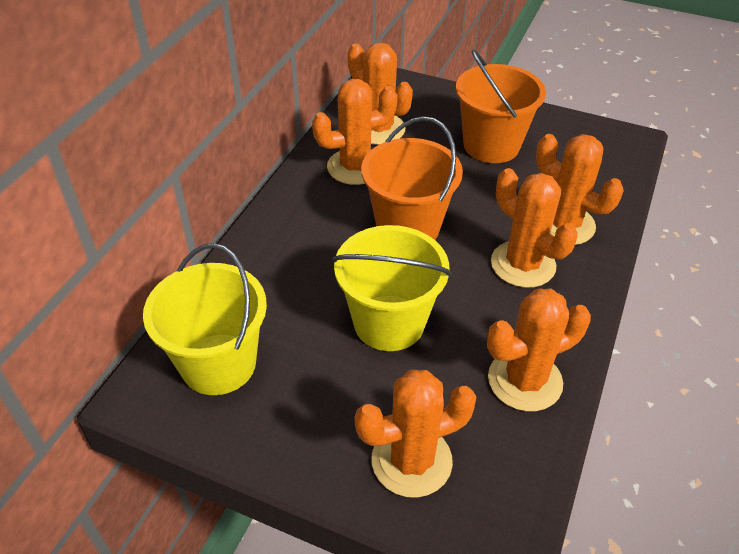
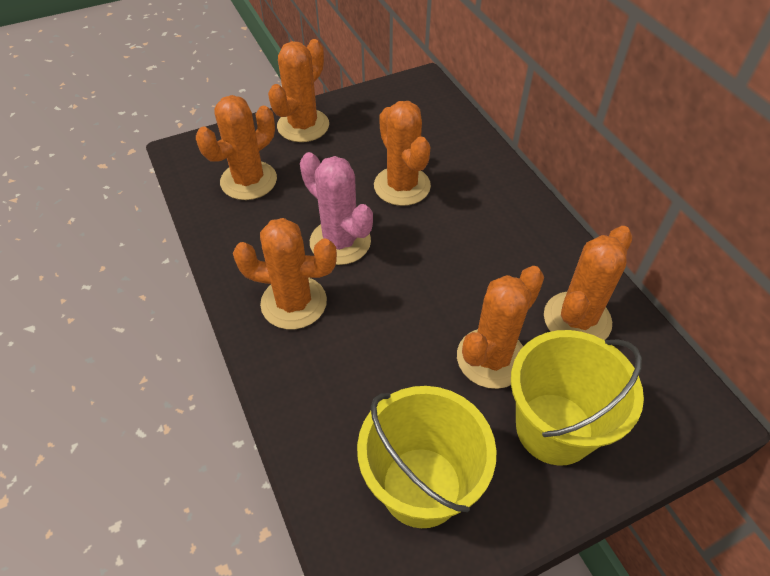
orange bucket: 2 -> 0
pink cactus: 0 -> 1

